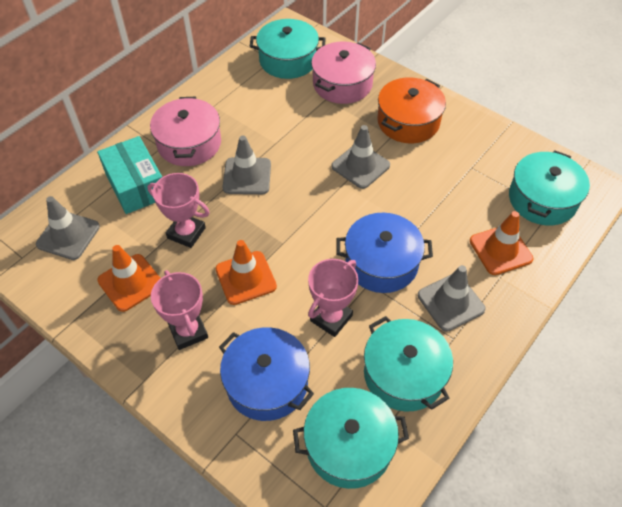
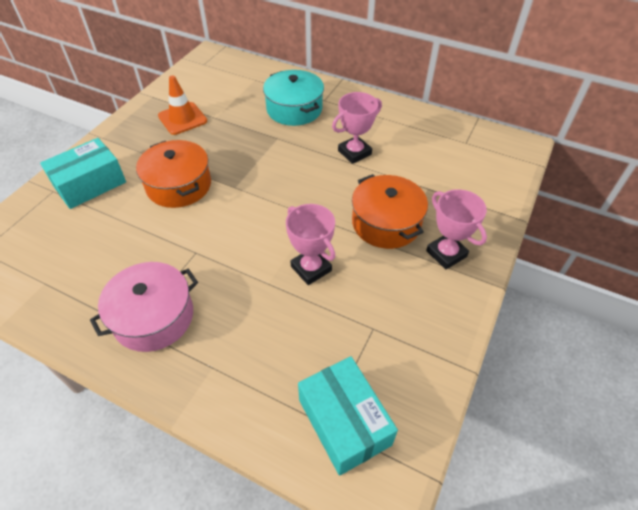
blue pot: 2 -> 0
grey traffic cone: 4 -> 0
orange pot: 1 -> 2
orange traffic cone: 3 -> 1
pink pot: 2 -> 1
turquoise box: 1 -> 2
turquoise pot: 4 -> 1

